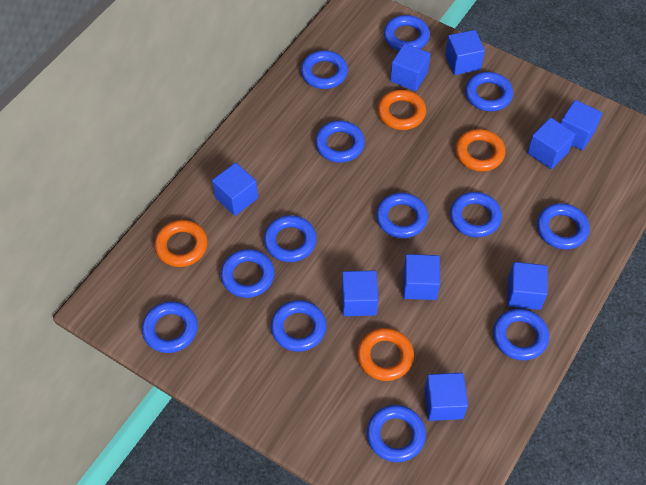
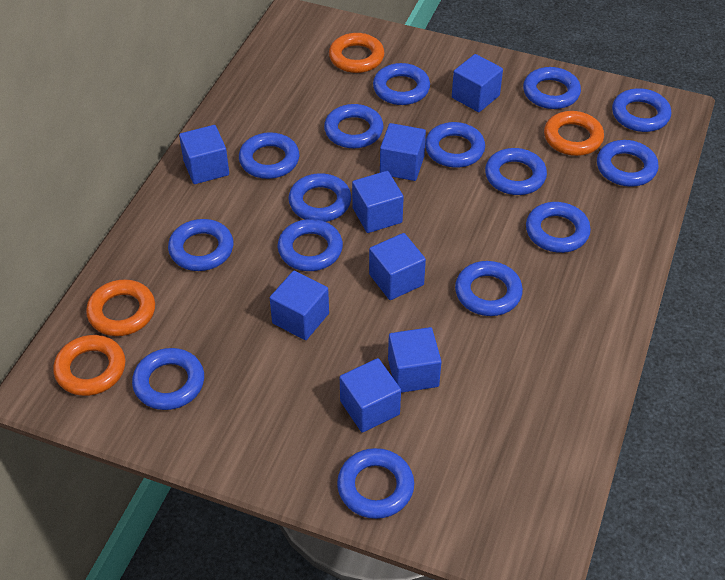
blue cube: 9 -> 8
blue ring: 13 -> 15

